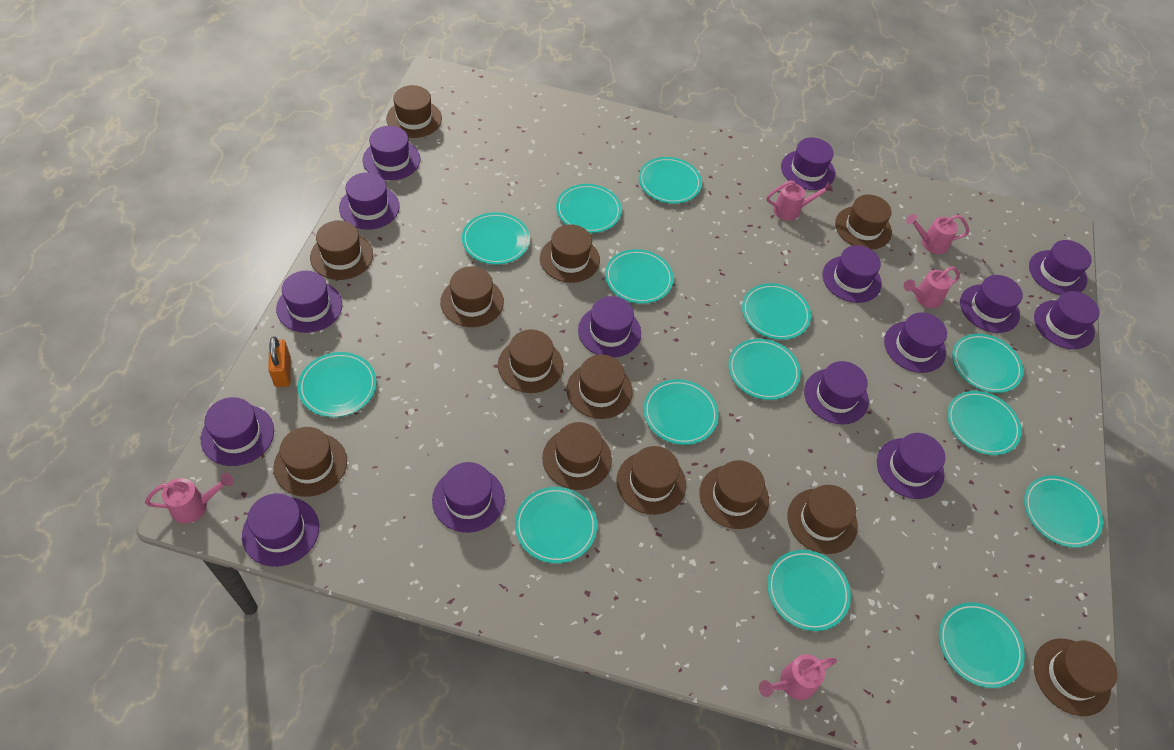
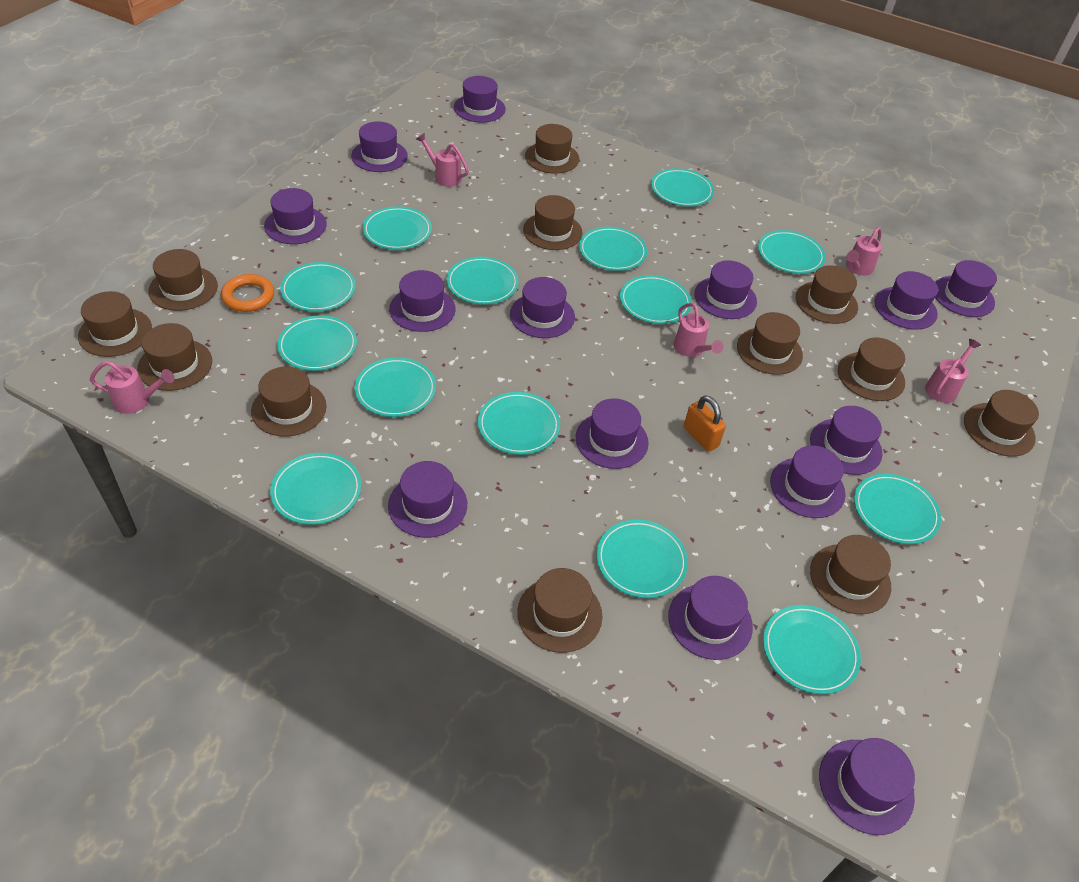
brown hat: 13 -> 12
orange ring: 0 -> 1
purple hat: 15 -> 14

